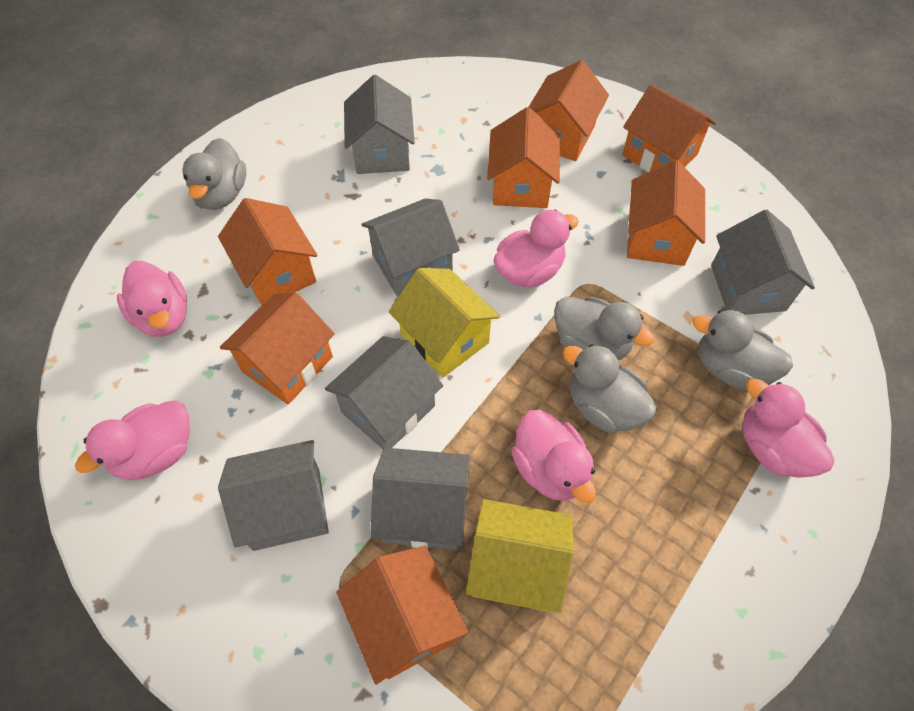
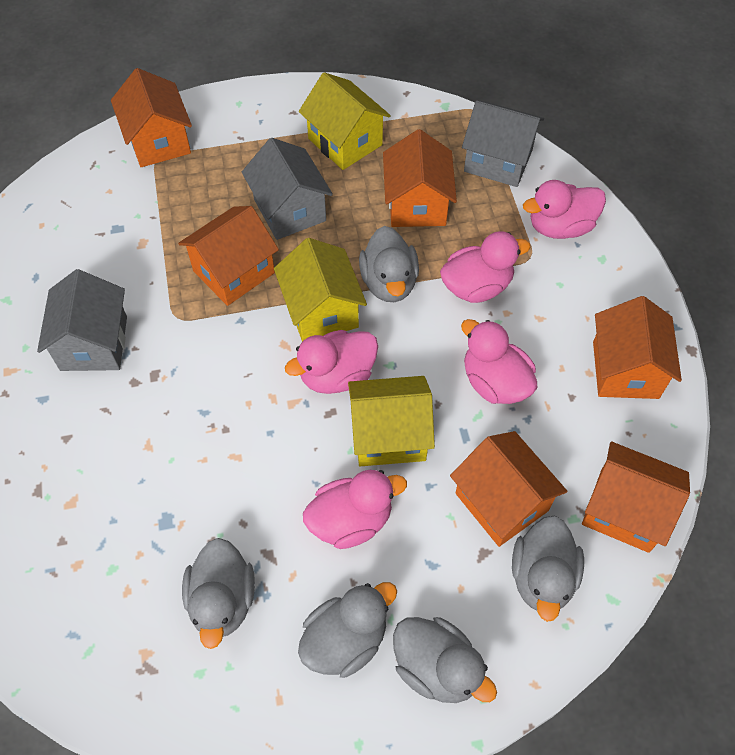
grey duck: 4 -> 5
grey house: 6 -> 3
orange house: 7 -> 6
yellow house: 2 -> 3

